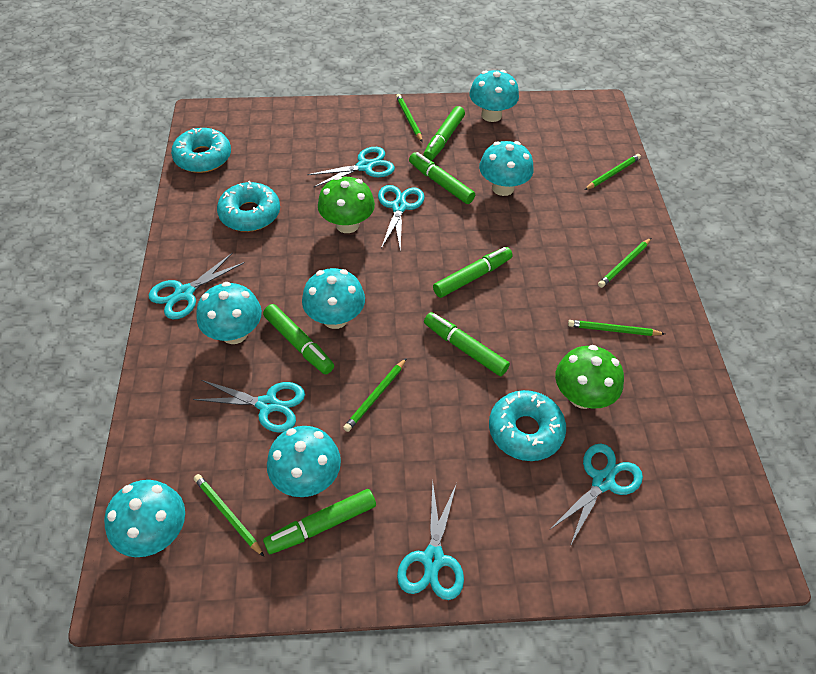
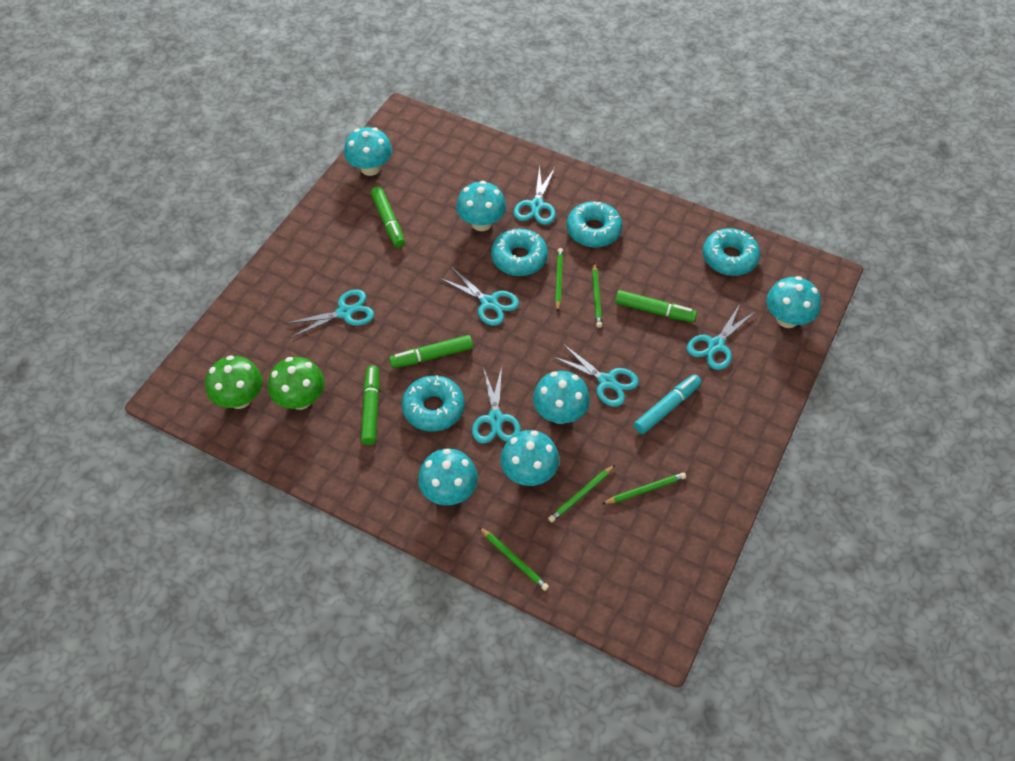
green marker: 6 -> 4
green pencil: 6 -> 5
turquoise donut: 3 -> 4
turquoise marker: 0 -> 1

